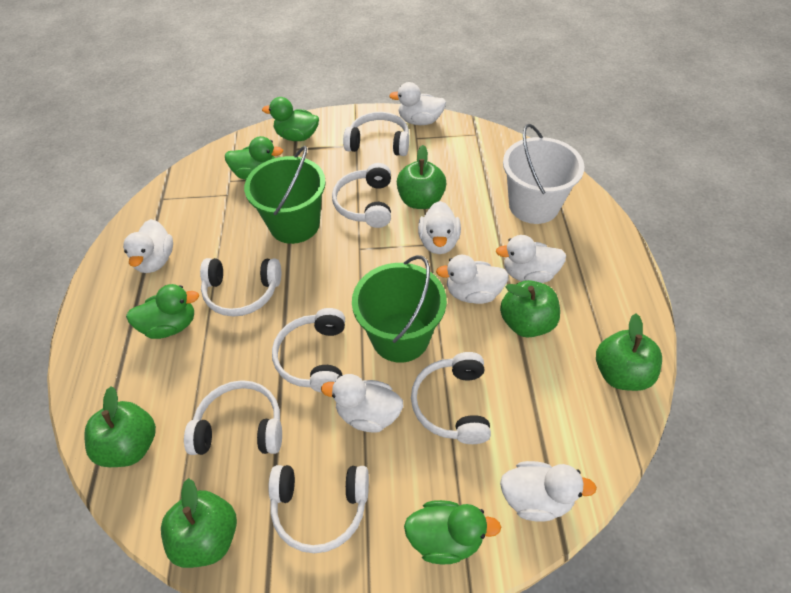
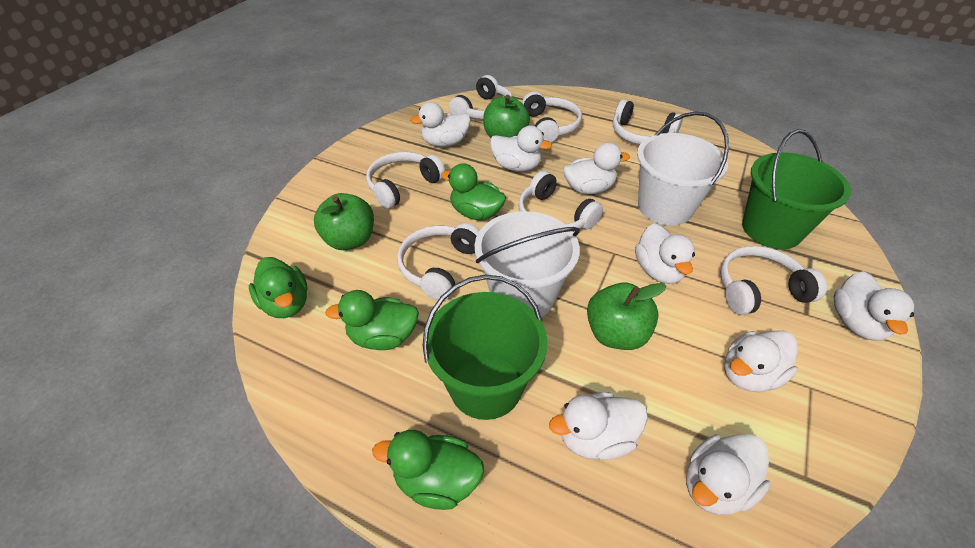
green apple: 5 -> 3
white bucket: 1 -> 2
white duck: 7 -> 8

